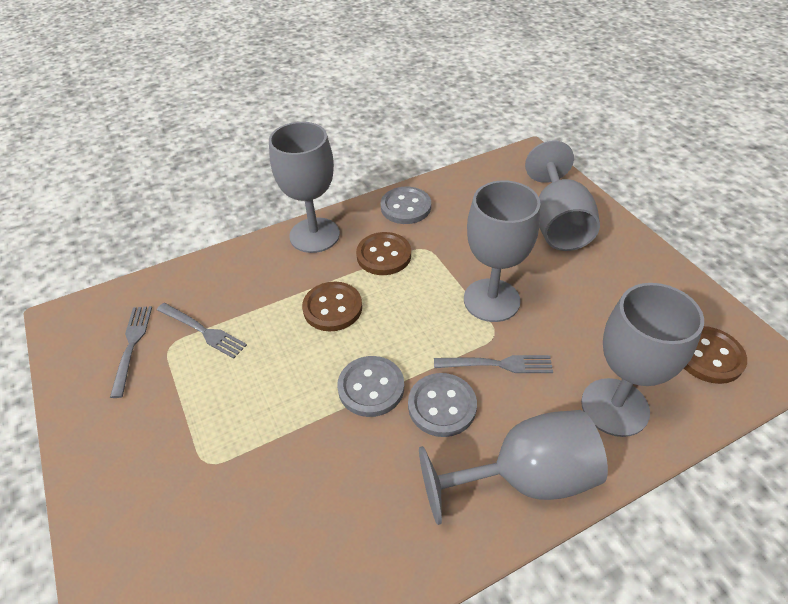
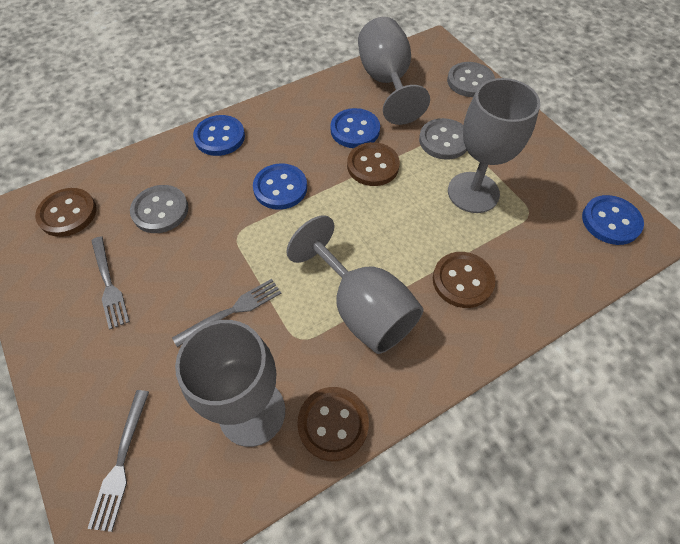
blue button: 0 -> 4
brown button: 3 -> 4
grey goblet: 5 -> 4

